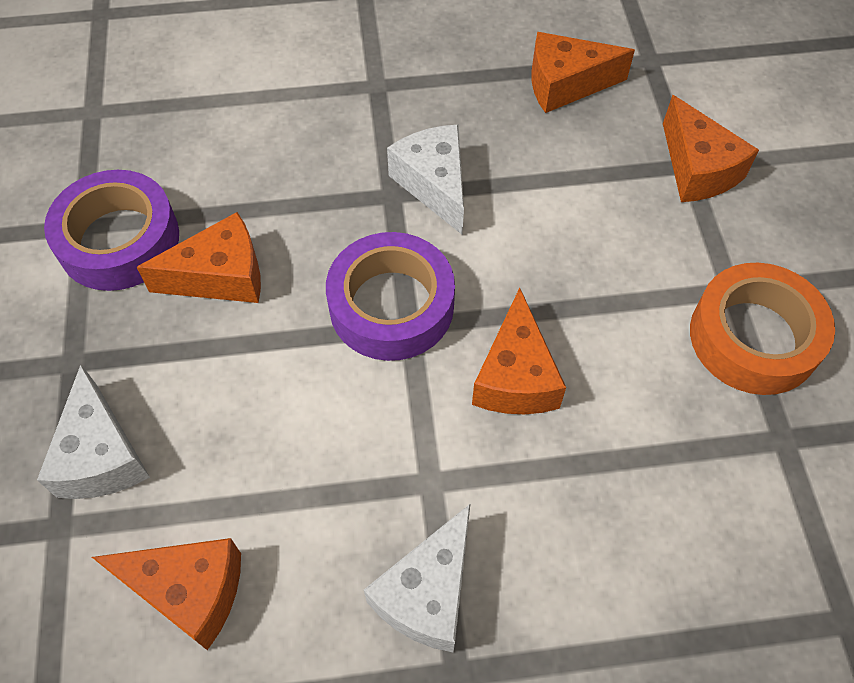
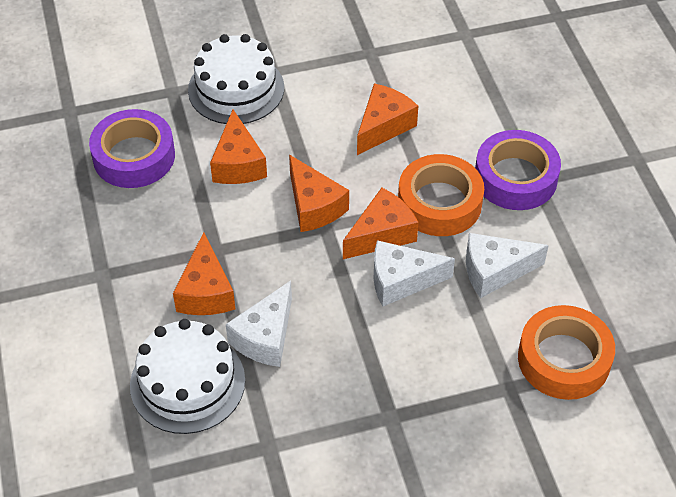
orange tape: 1 -> 2
white cake: 0 -> 2

